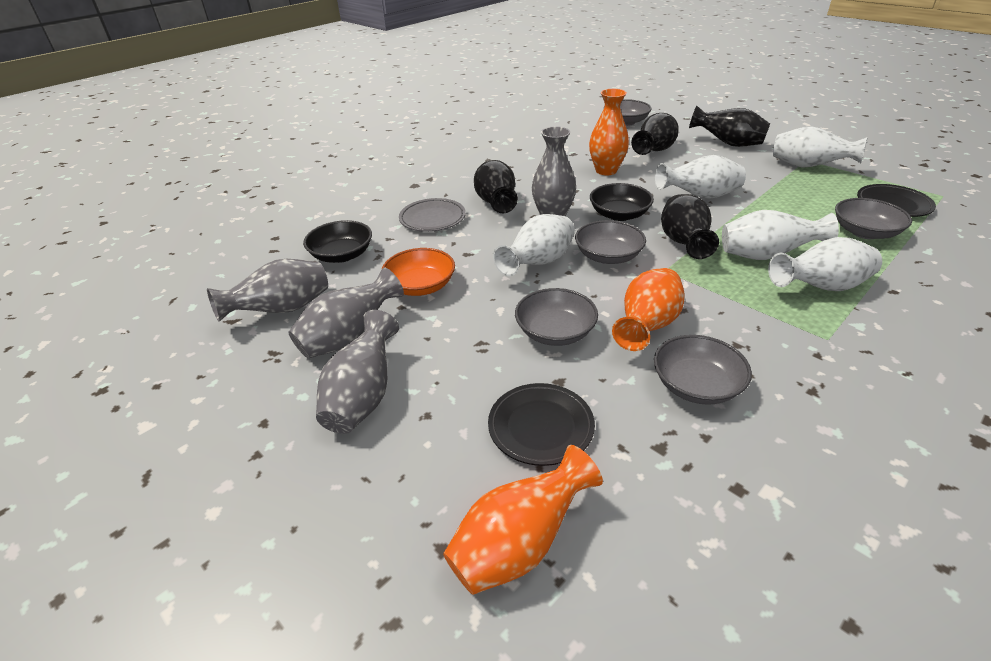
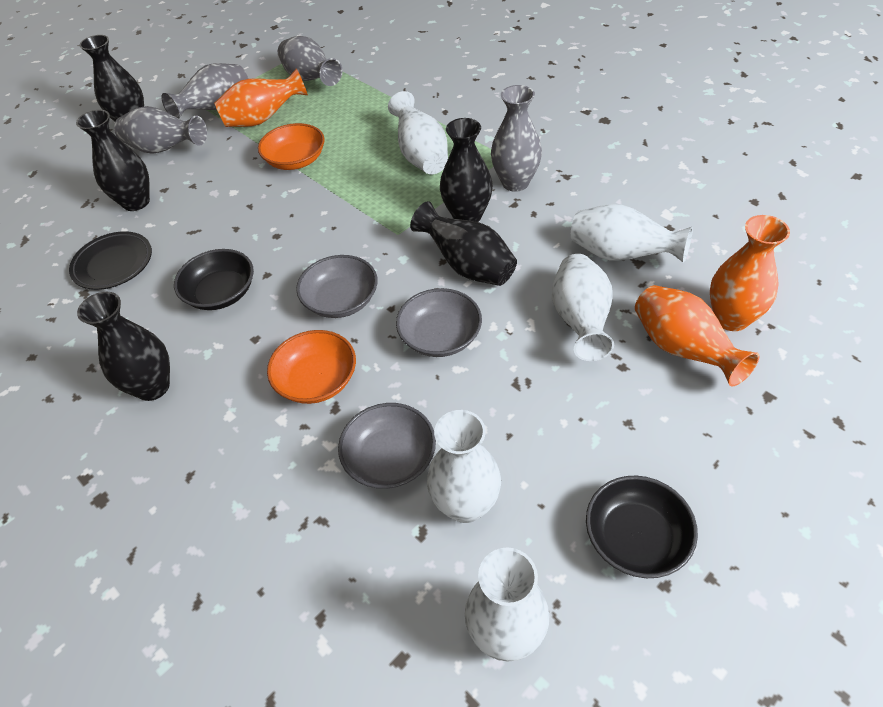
black plate: 2 -> 1
black vase: 4 -> 5
grey bowl: 5 -> 3
grey plate: 1 -> 0
orange bowl: 1 -> 2

